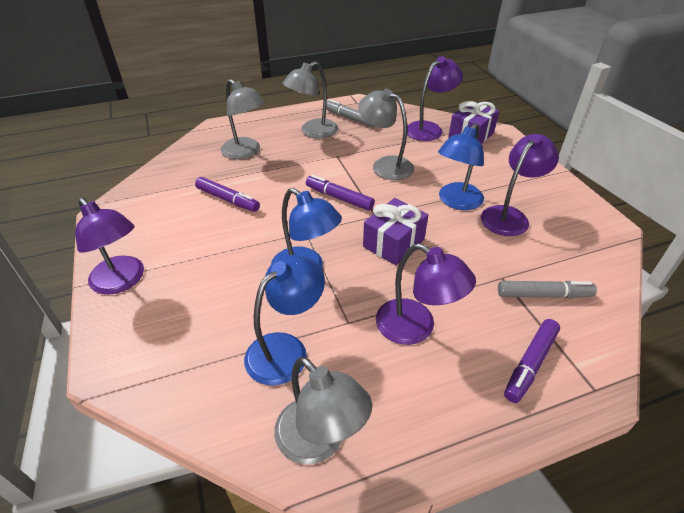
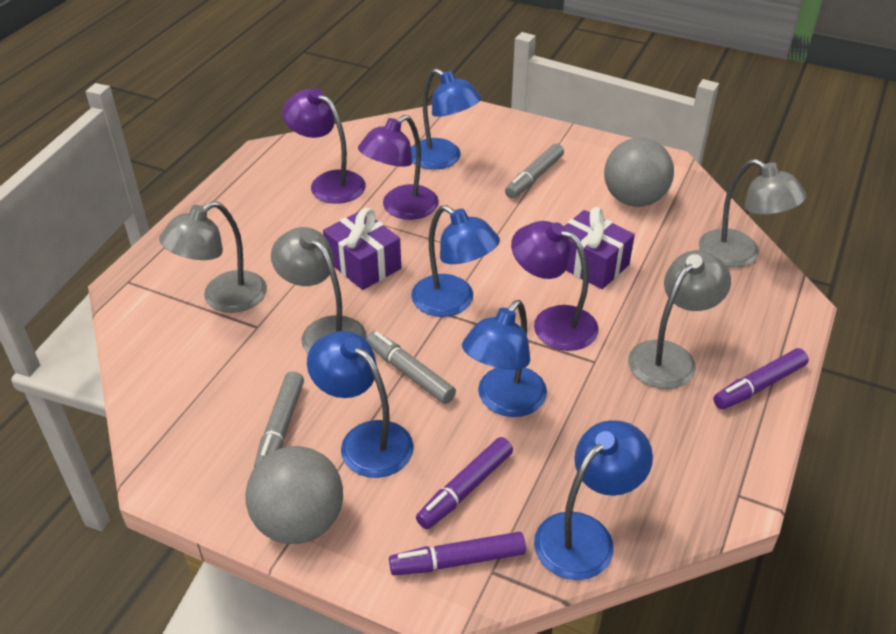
blue lamp: 3 -> 5
grey ball: 0 -> 2
grey marker: 2 -> 3
purple lamp: 4 -> 3

